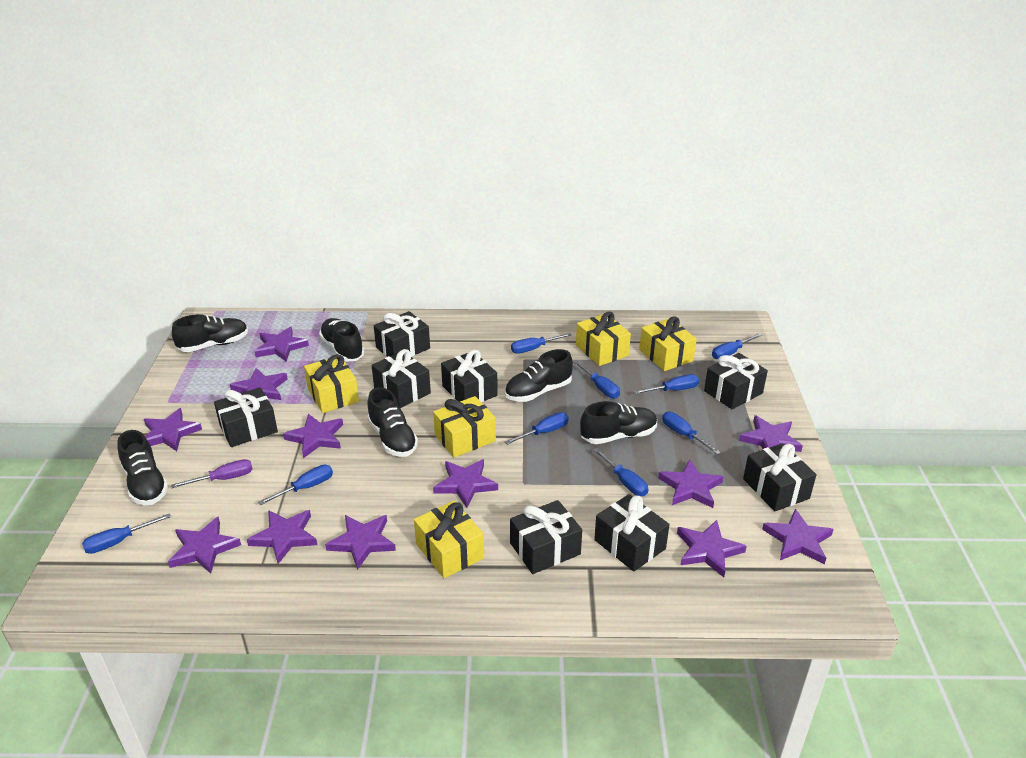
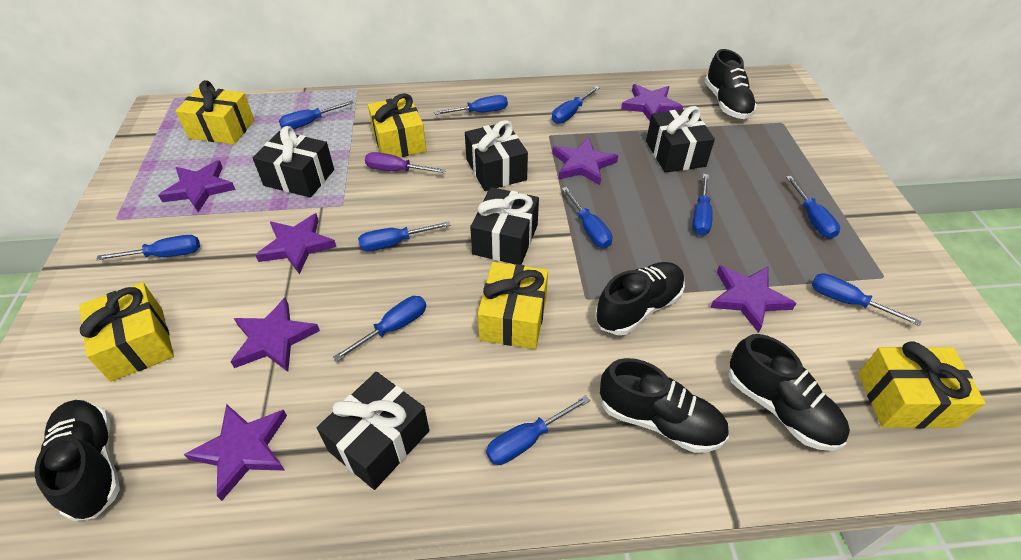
black gift: 8 -> 5
black shoe: 6 -> 5
blue screwdriver: 9 -> 11
purple star: 12 -> 7

